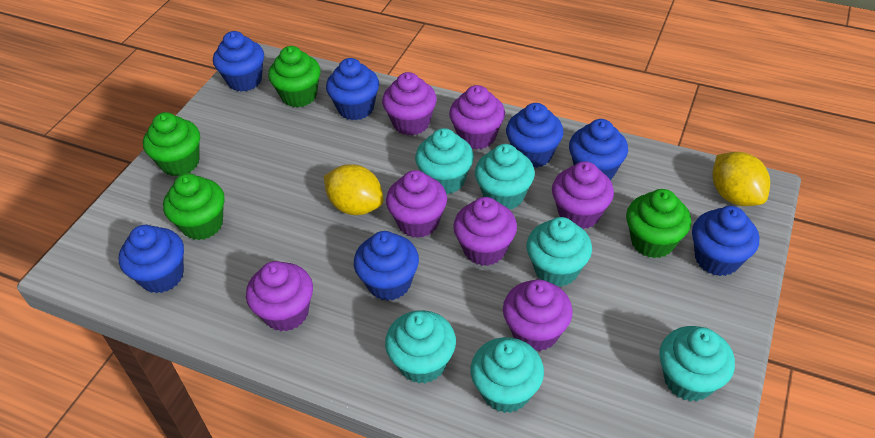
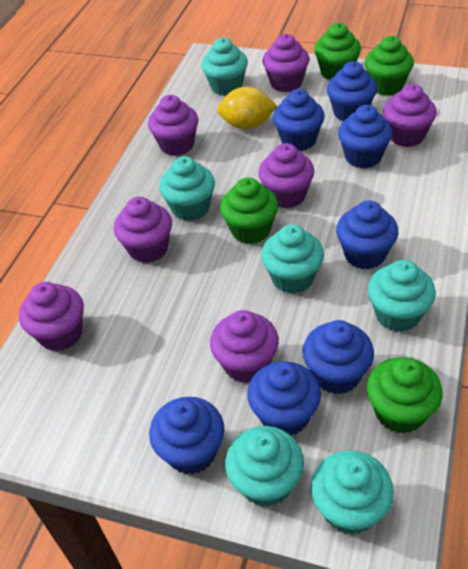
yellow lemon: 2 -> 1

